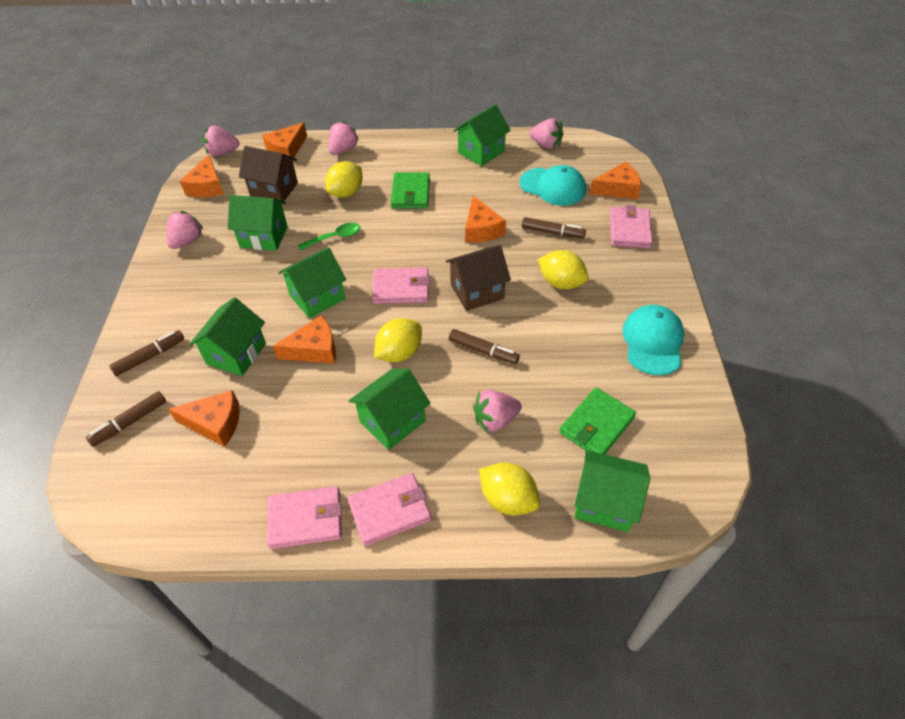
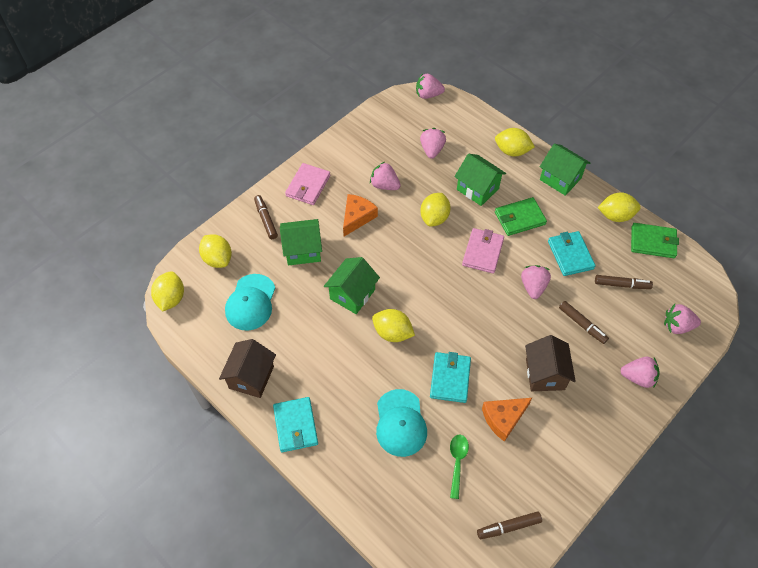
green house: 6 -> 4
orange cheese: 6 -> 2
pink strawberry: 5 -> 6
pink wallet: 4 -> 2
turquoise wallet: 0 -> 3
yellow lemon: 4 -> 6

